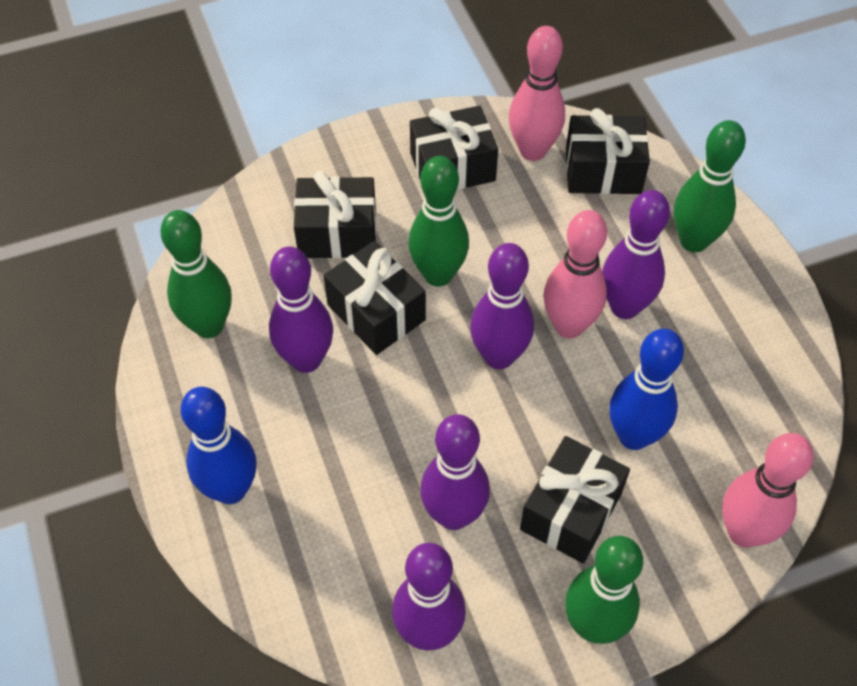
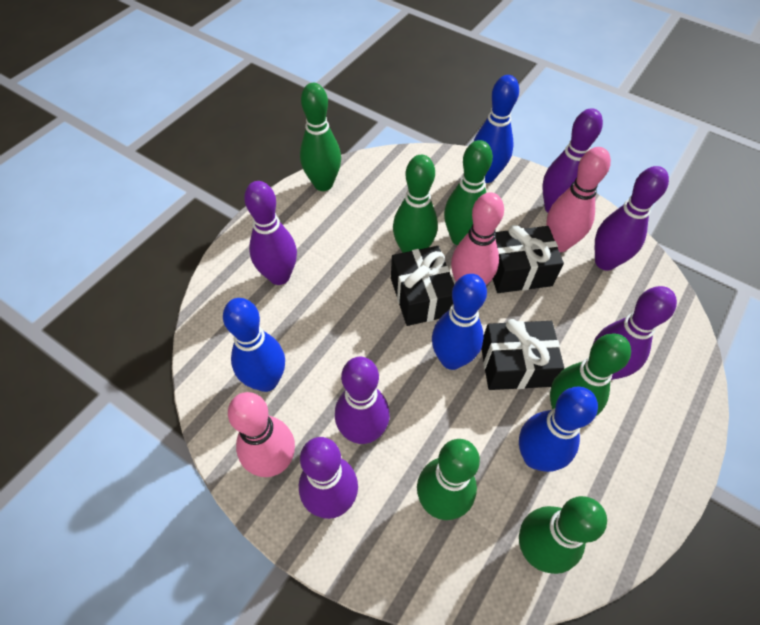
black gift: 5 -> 3
blue bowling pin: 2 -> 4
green bowling pin: 4 -> 6
purple bowling pin: 5 -> 6

